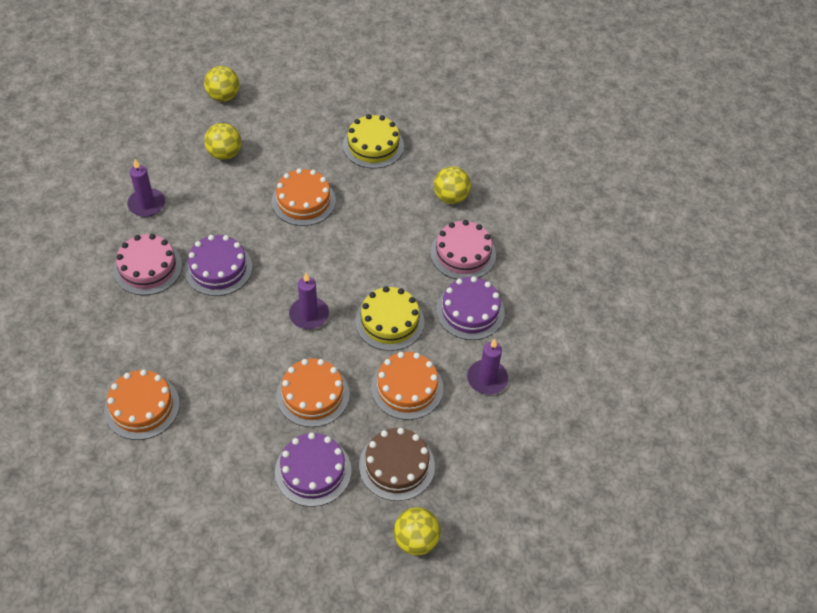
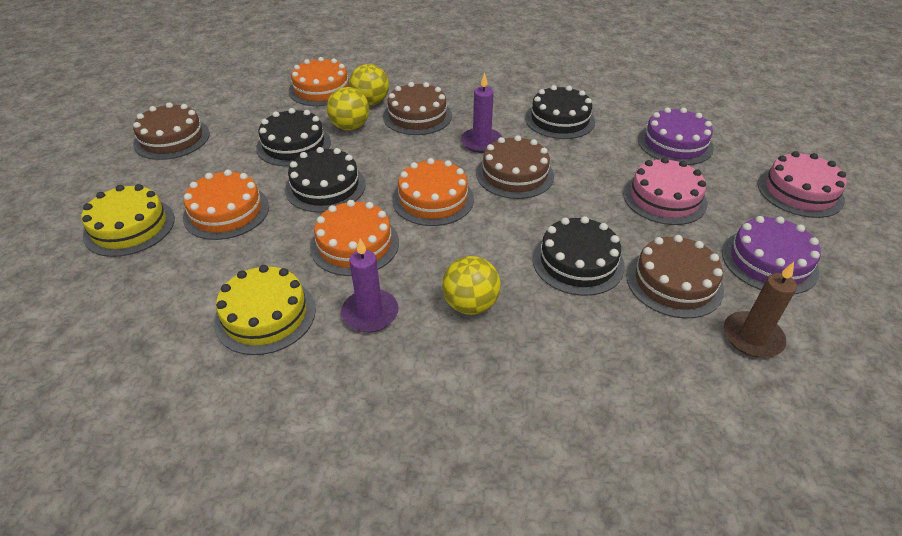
black cake: 0 -> 4
brown cake: 1 -> 4
brown candle: 0 -> 1
purple cake: 3 -> 2
purple candle: 3 -> 2
yellow ball: 4 -> 3

